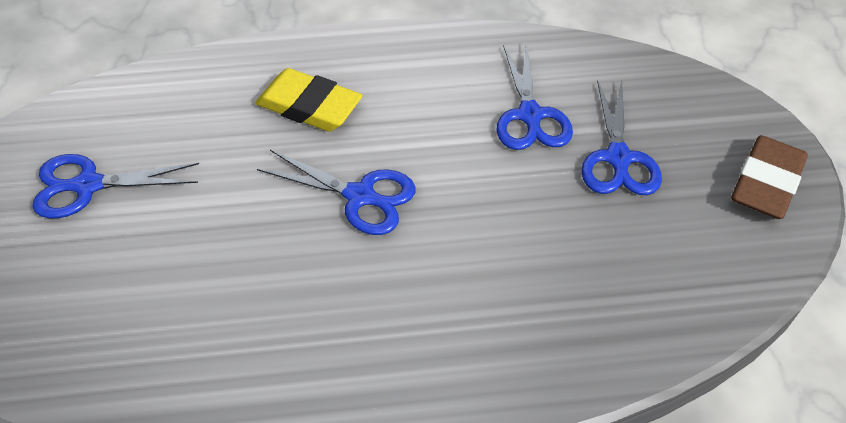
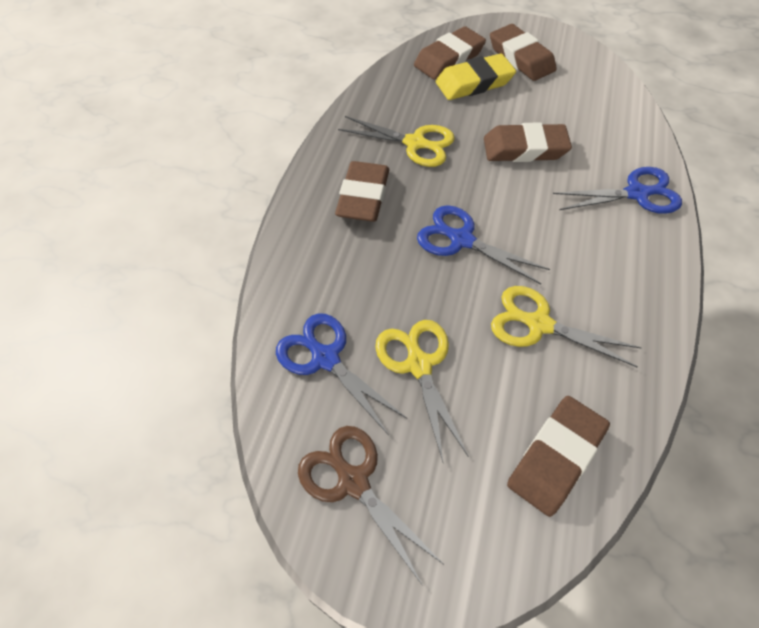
blue scissors: 4 -> 3
brown eraser: 1 -> 5
brown scissors: 0 -> 1
yellow scissors: 0 -> 3

